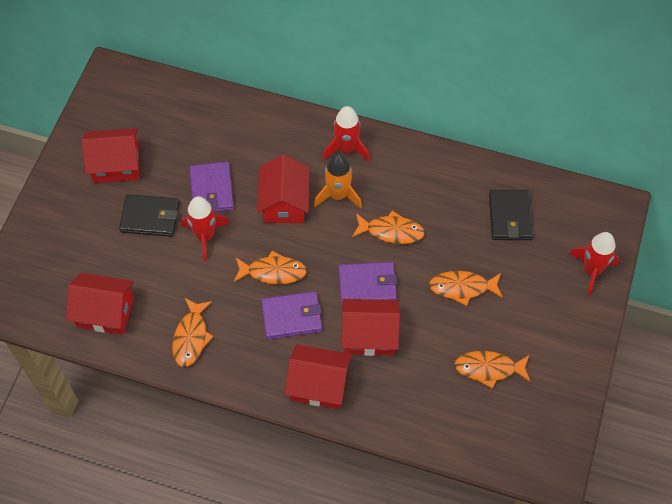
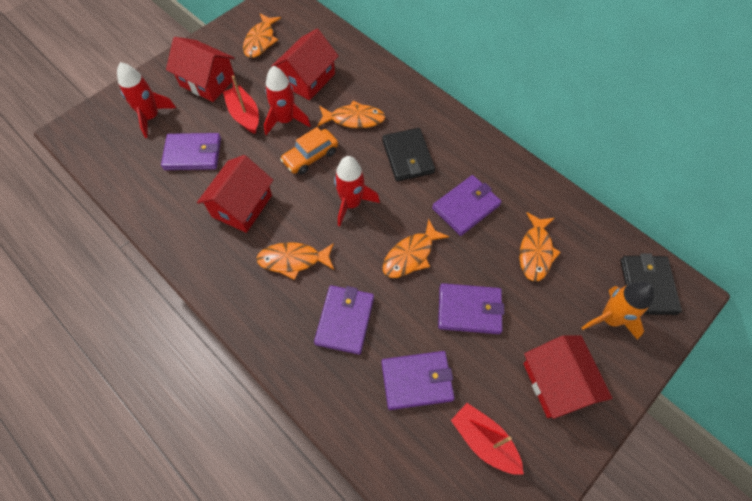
orange car: 0 -> 1
purple wallet: 3 -> 5
red boat: 0 -> 2
red house: 5 -> 4

